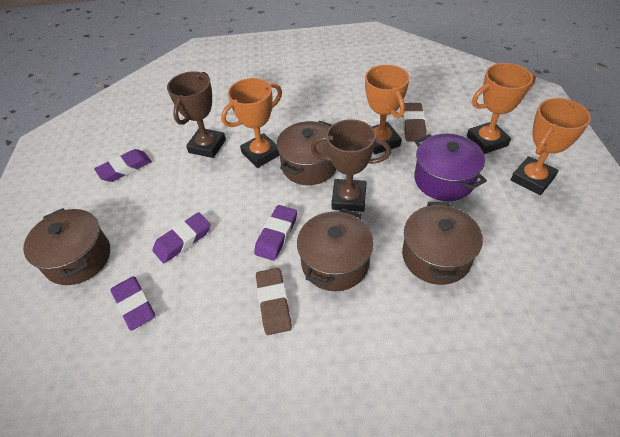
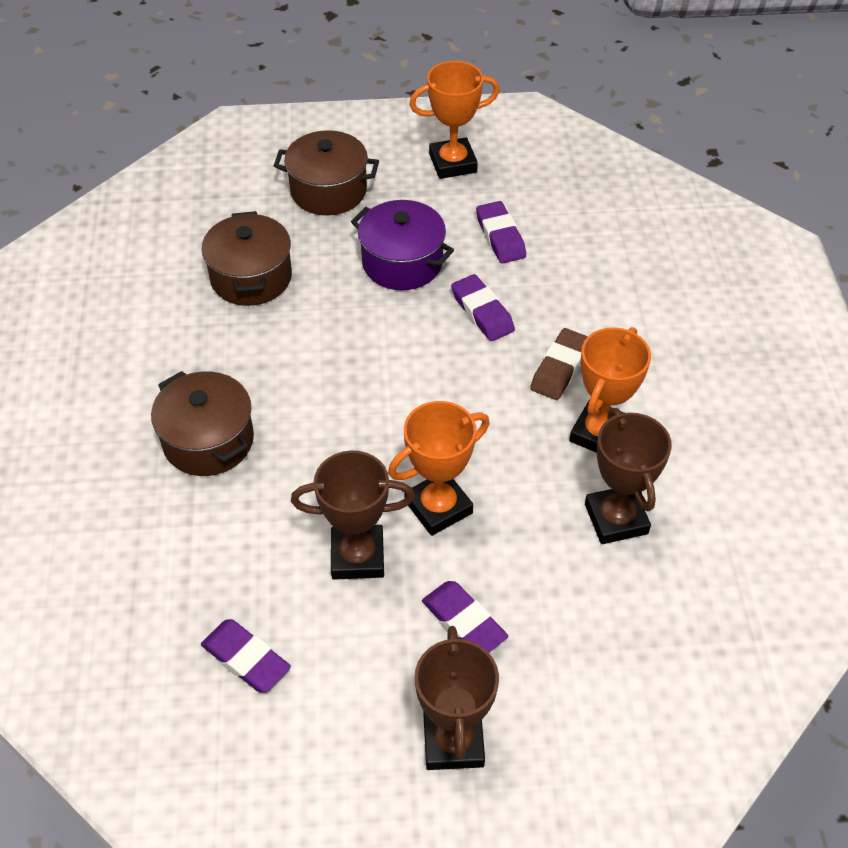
brown eraser: 2 -> 1
brown pot: 4 -> 3
brown trophy: 2 -> 3
orange trophy: 4 -> 3

